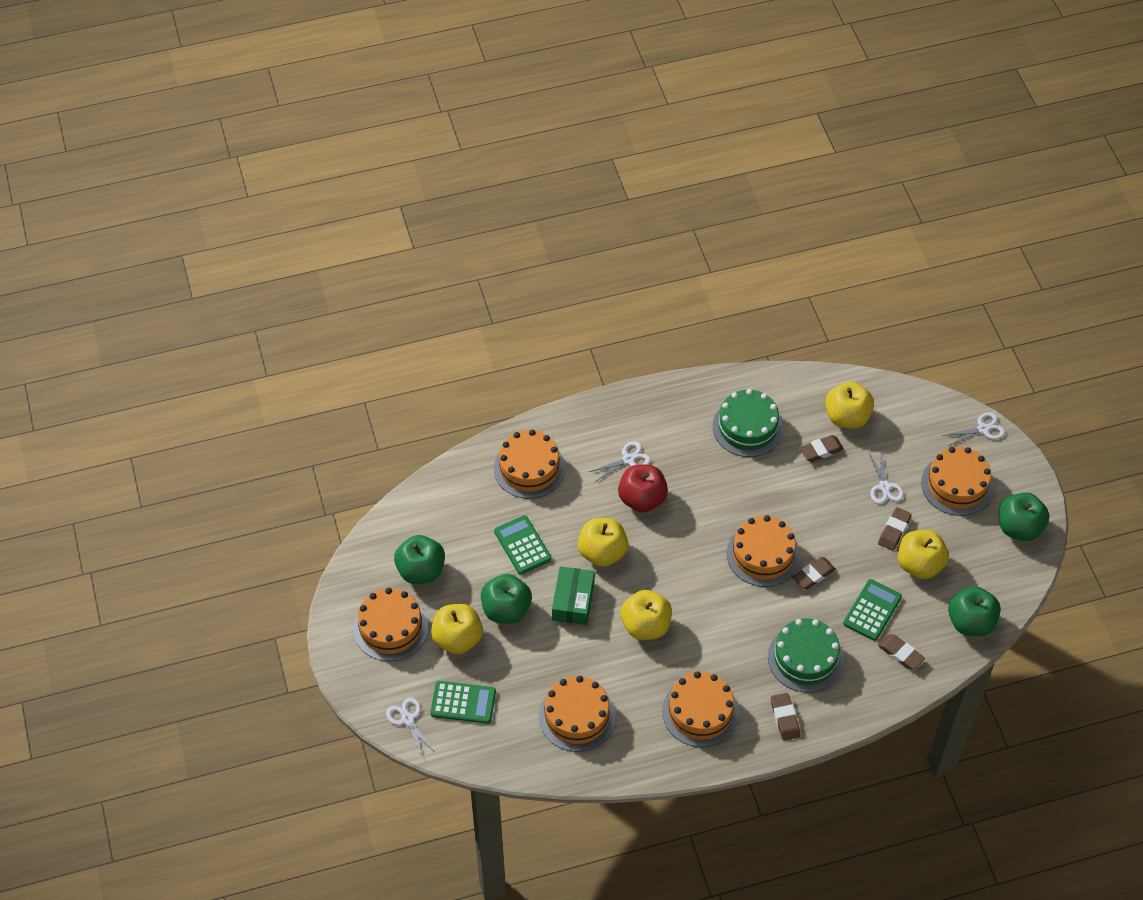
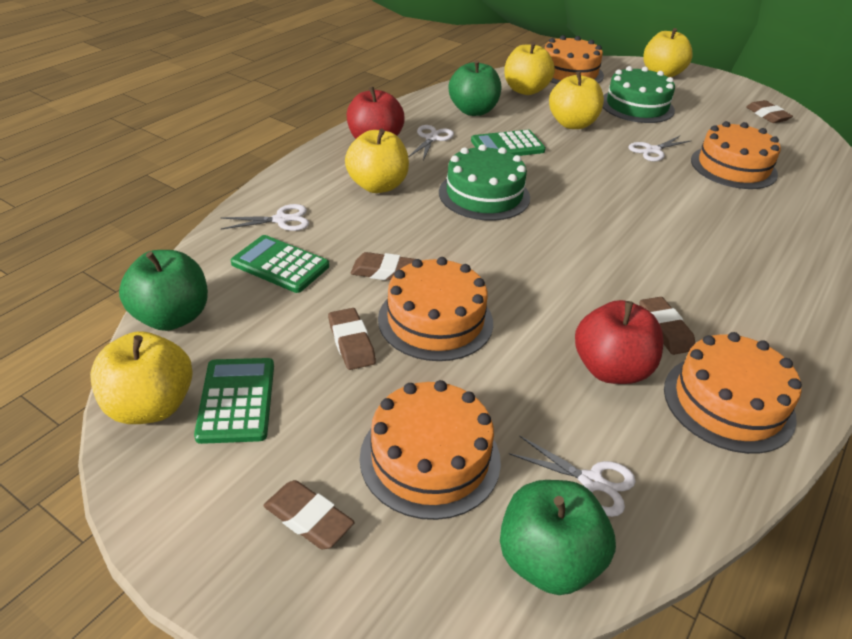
green apple: 4 -> 3
green box: 1 -> 0
orange cake: 6 -> 5
red apple: 1 -> 2

